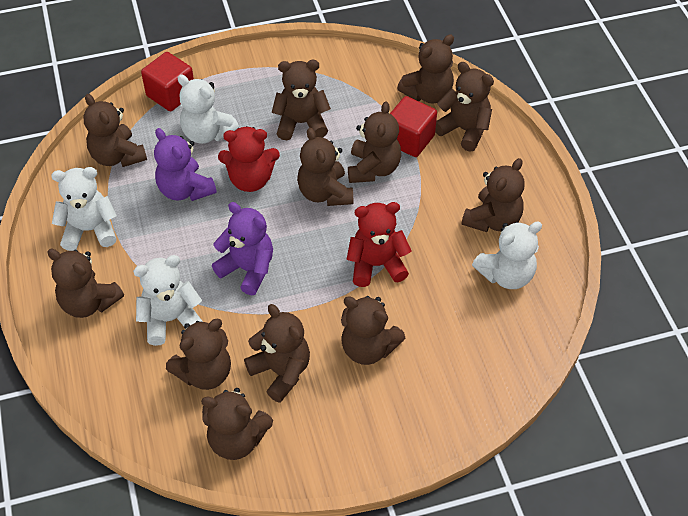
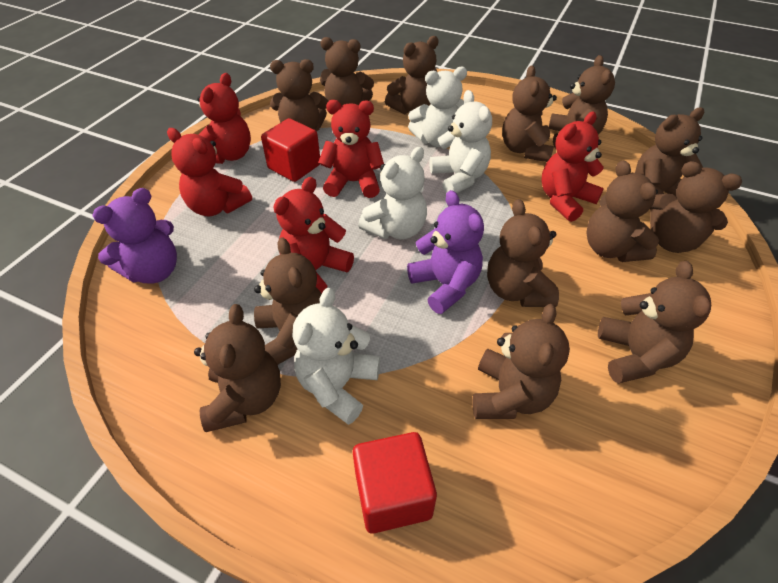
brown teddy bear: 12 -> 13
red teddy bear: 2 -> 5

